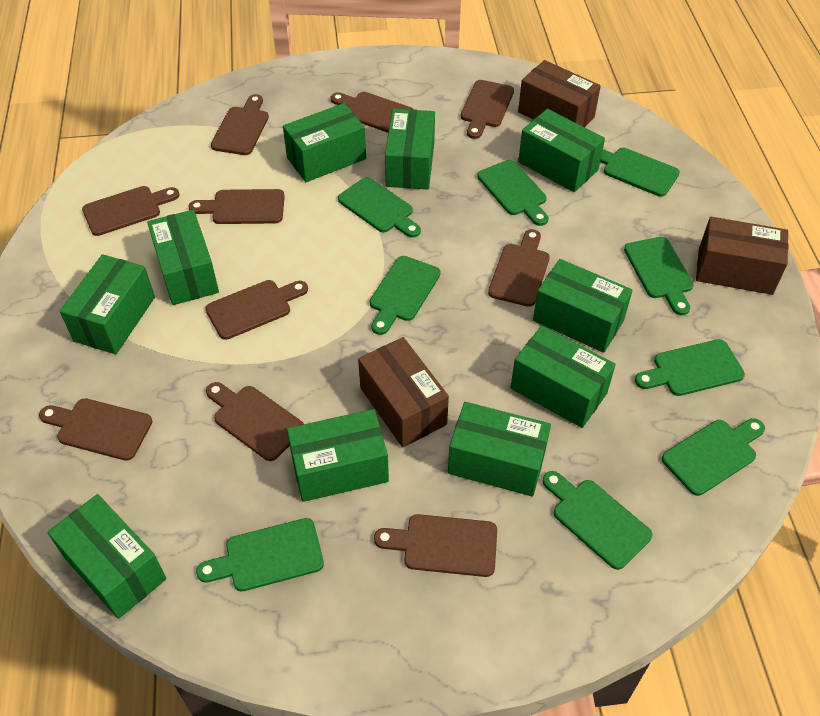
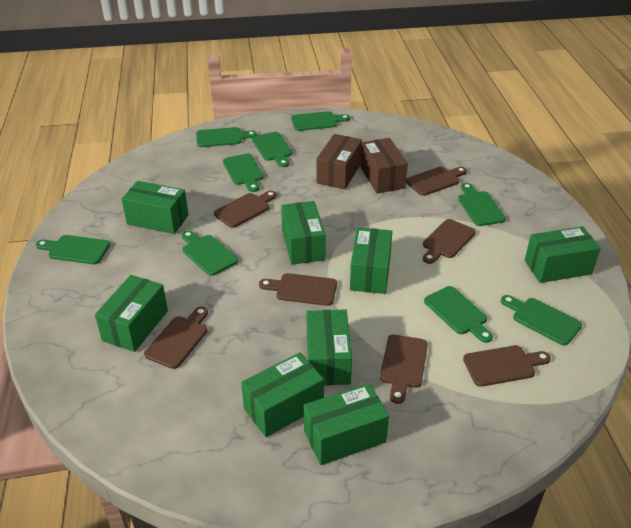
brown box: 3 -> 2
brown cutting board: 10 -> 7
green box: 10 -> 8

